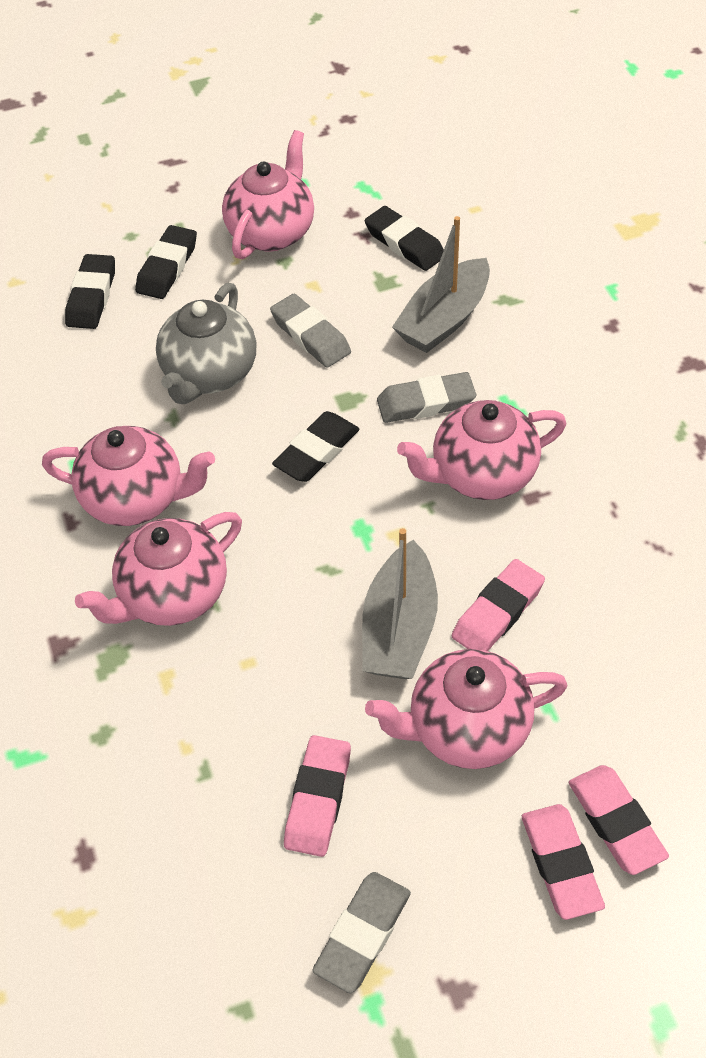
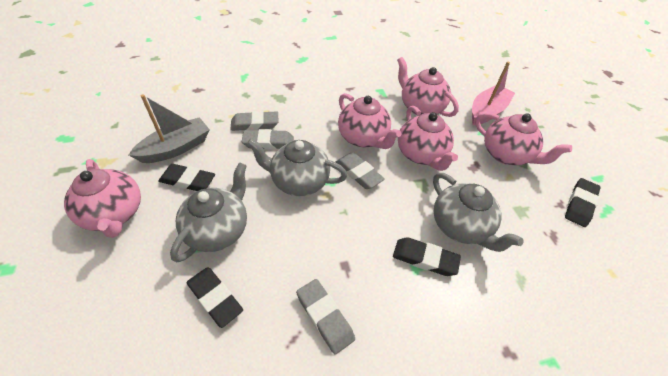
grey boat: 2 -> 1
grey eraser: 3 -> 4
grey teapot: 1 -> 3
pink boat: 0 -> 1
pink eraser: 4 -> 0

